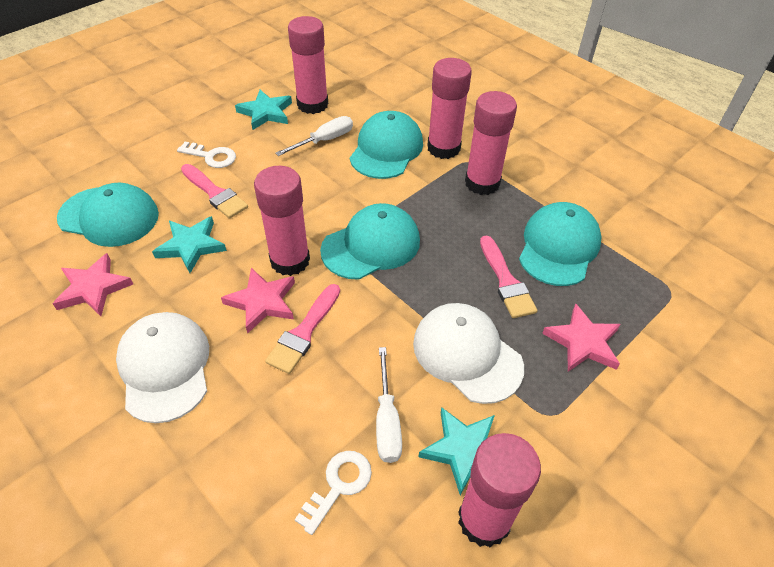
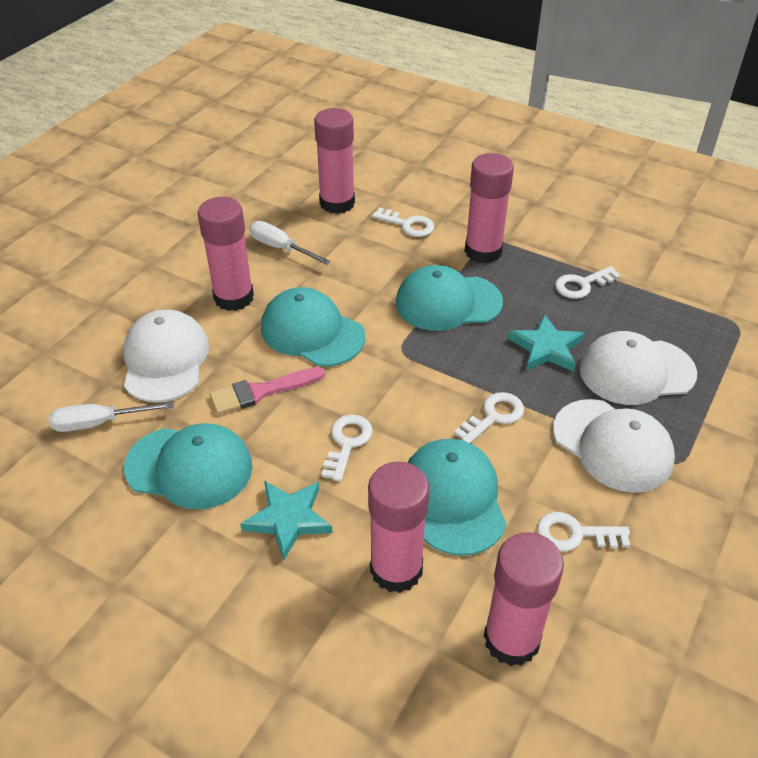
pink brush: 3 -> 1
pink star: 3 -> 0
turquoise star: 3 -> 2
white cap: 2 -> 3
white key: 2 -> 5

